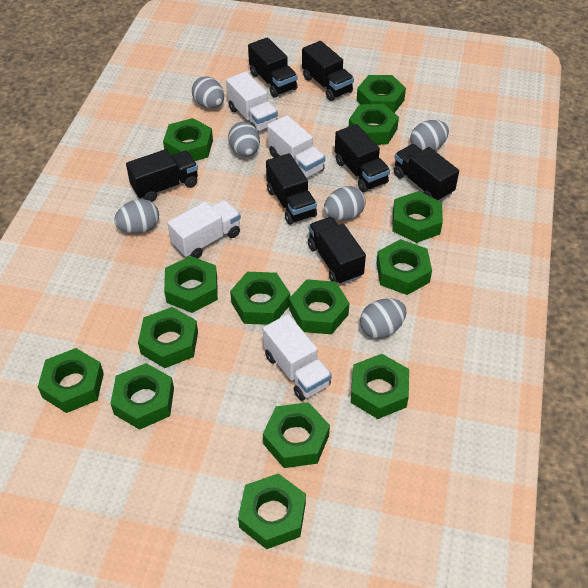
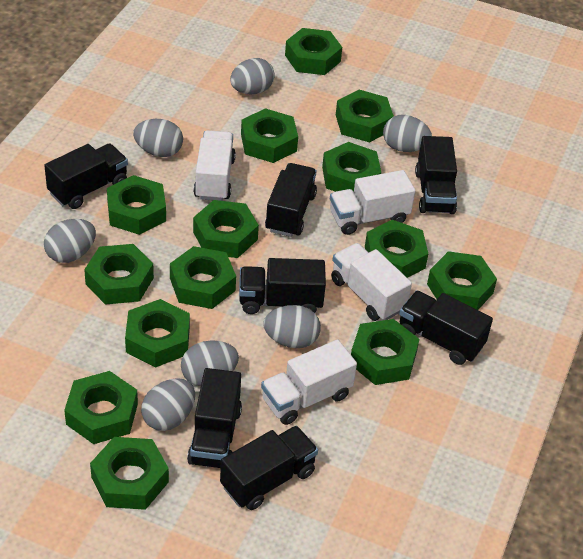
grey egg: 6 -> 7

